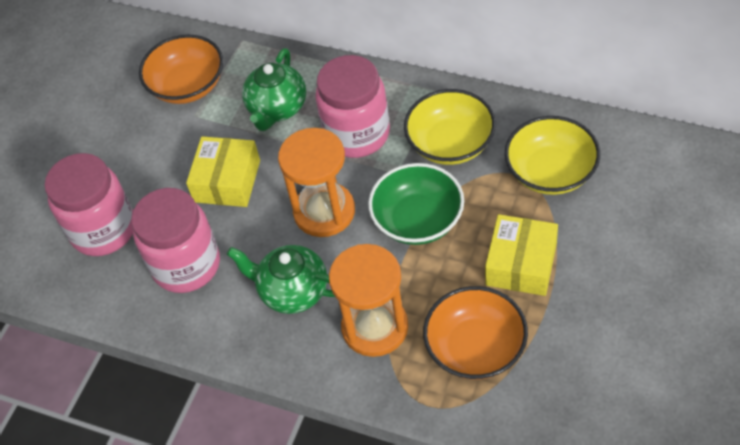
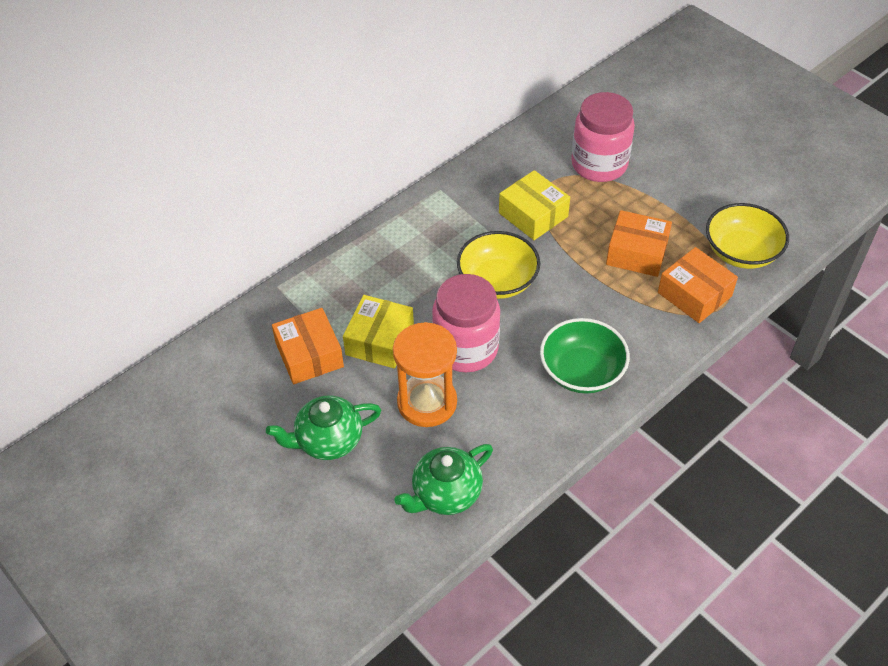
orange bowl: 2 -> 0
orange box: 0 -> 3
orange hourglass: 2 -> 1
pink jar: 3 -> 2

